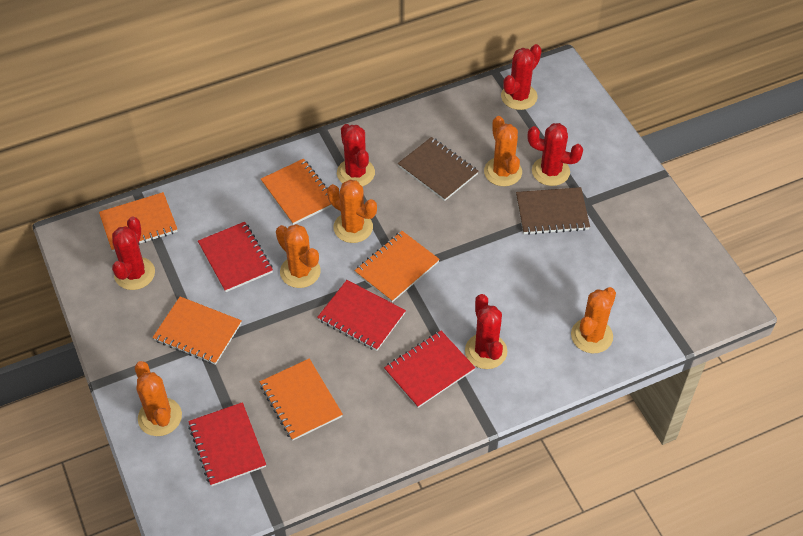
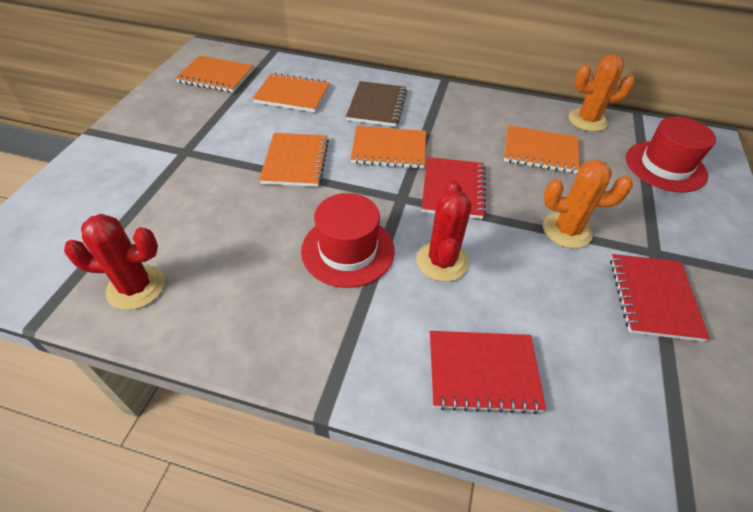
brown notebook: 2 -> 1
orange cactus: 5 -> 2
red cactus: 5 -> 2
red hat: 0 -> 2
red notebook: 4 -> 3

